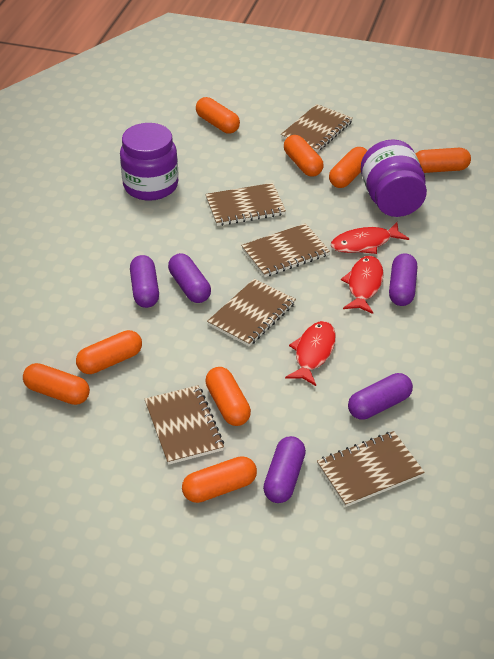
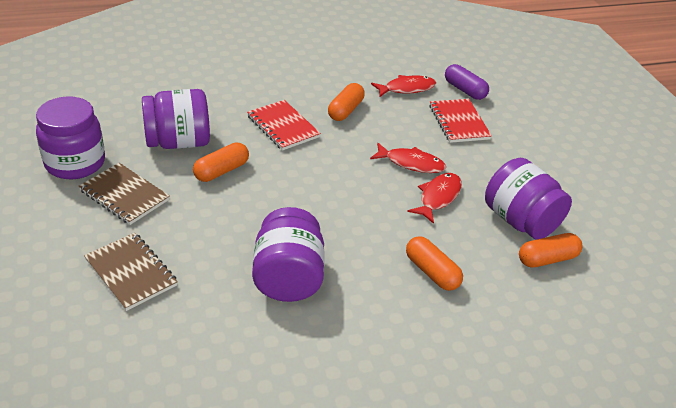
brown notebook: 6 -> 2
orange capsule: 8 -> 4
purple capsule: 5 -> 1
purple jar: 2 -> 4
red notebook: 0 -> 2

